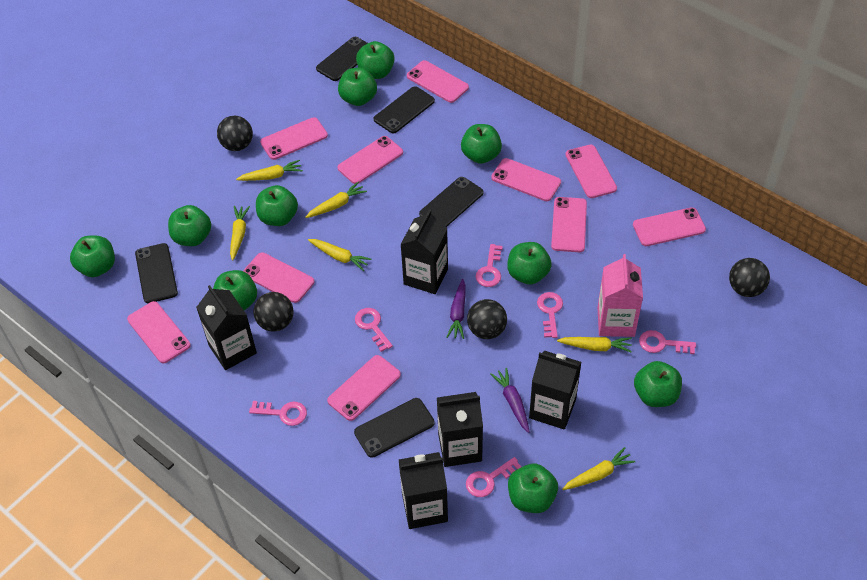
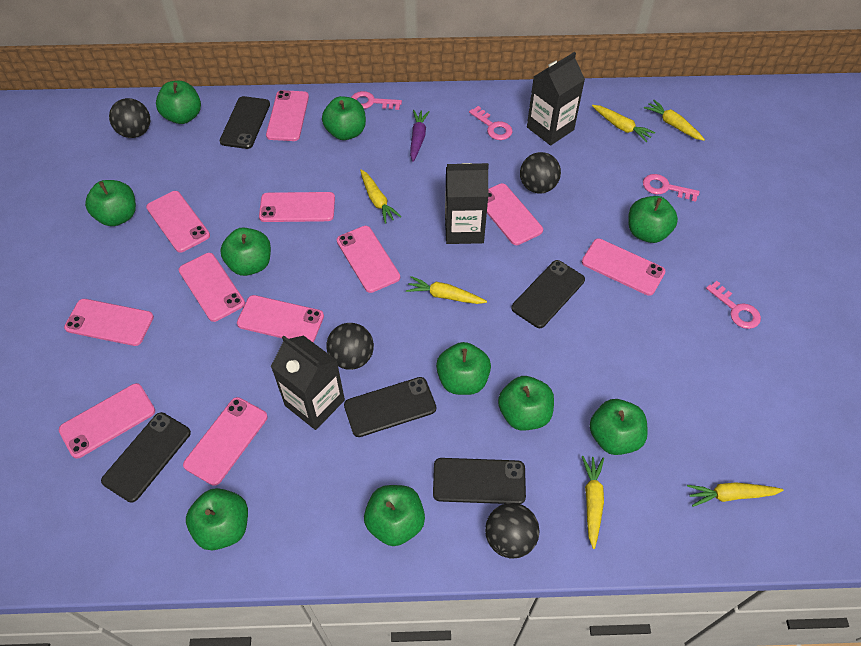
black carton: 5 -> 3
pink carton: 1 -> 0
pink key: 6 -> 4
pink phone: 10 -> 11
purple carrot: 2 -> 1

